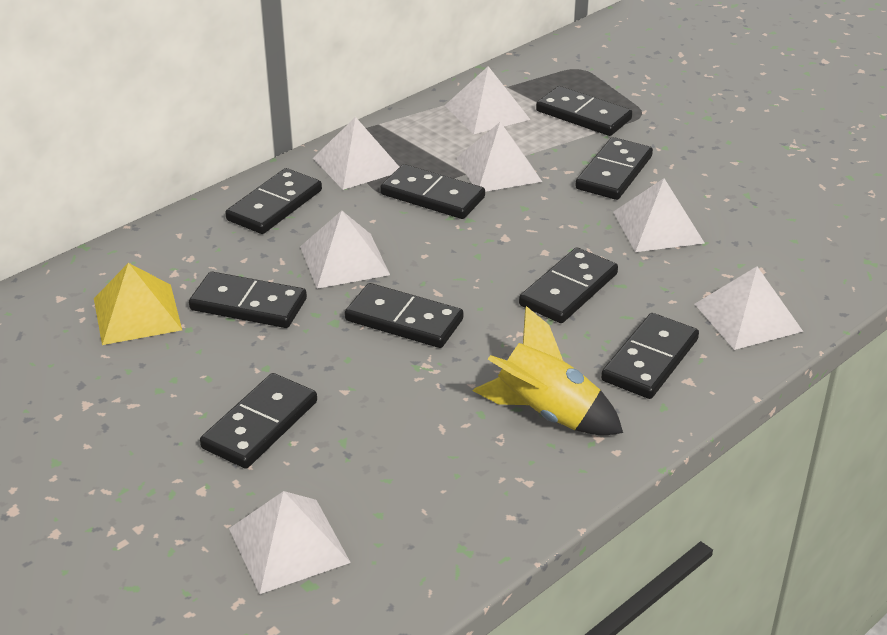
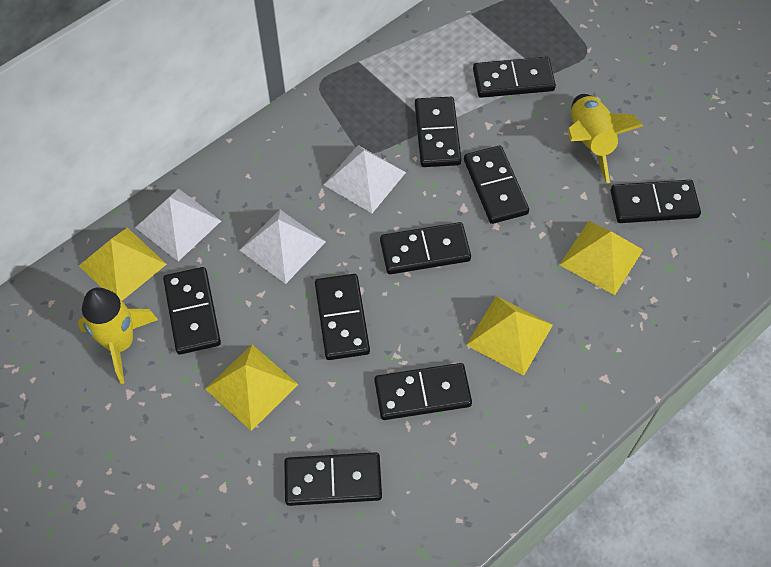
white pyramid: 7 -> 3
yellow pyramid: 1 -> 4
yellow rocket: 1 -> 2

